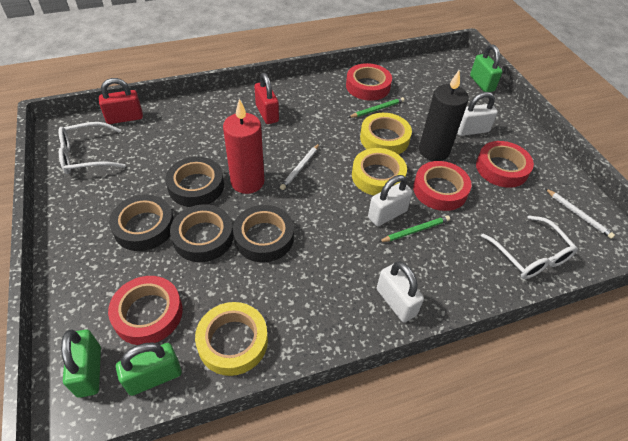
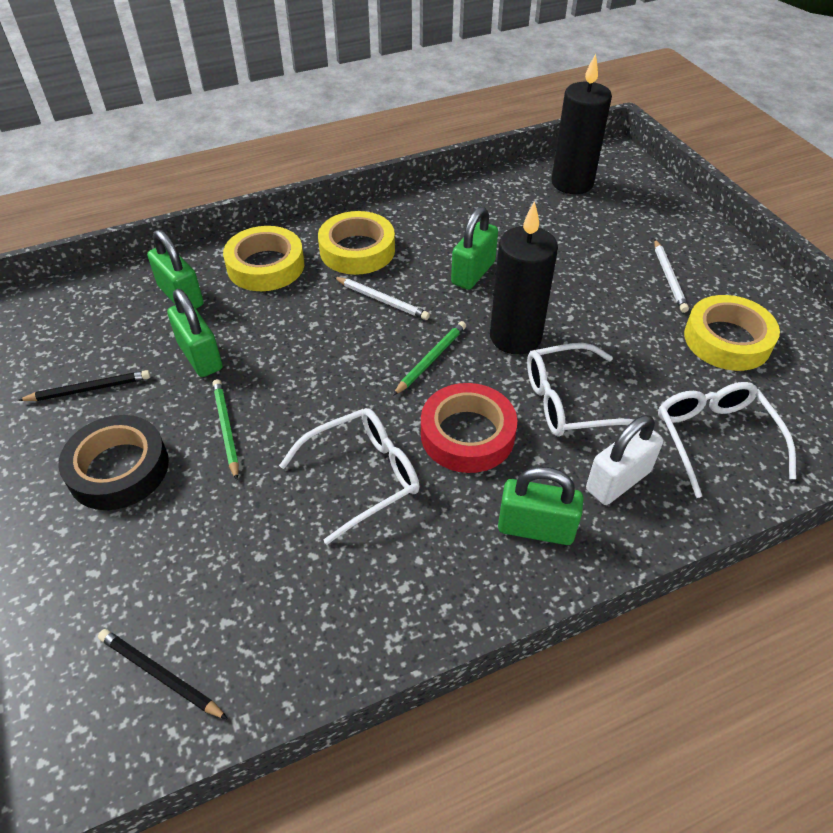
black candle: 1 -> 2
black pencil: 0 -> 2
black tape: 4 -> 1
green padlock: 3 -> 4
red candle: 1 -> 0
red padlock: 2 -> 0
red tape: 4 -> 1
white glasses: 2 -> 3
white padlock: 3 -> 1

